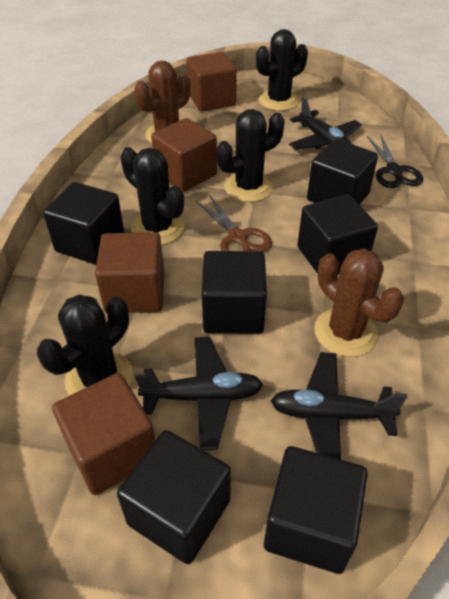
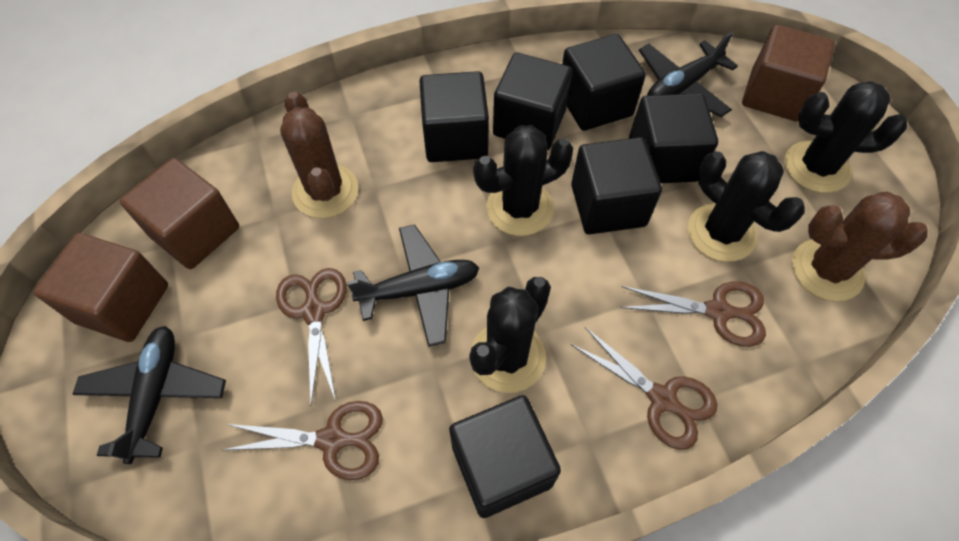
black scissors: 1 -> 0
brown cube: 4 -> 3
brown scissors: 1 -> 4

